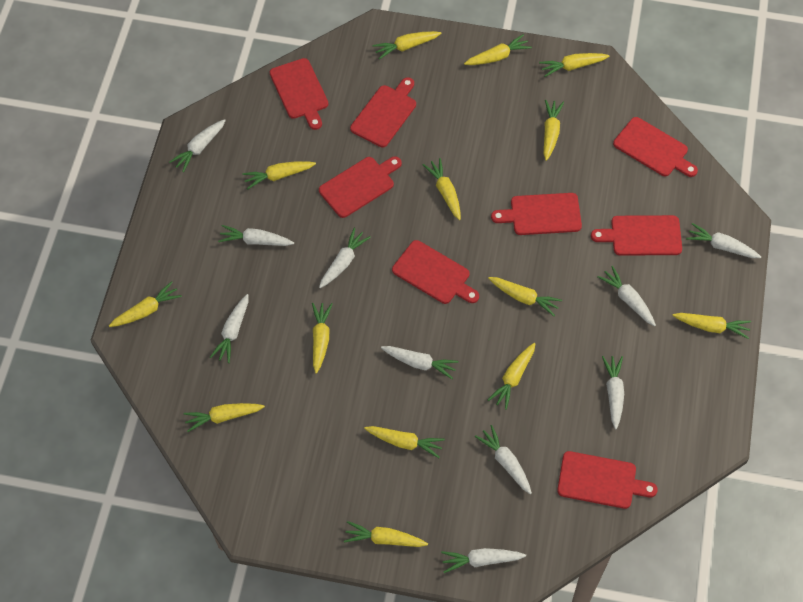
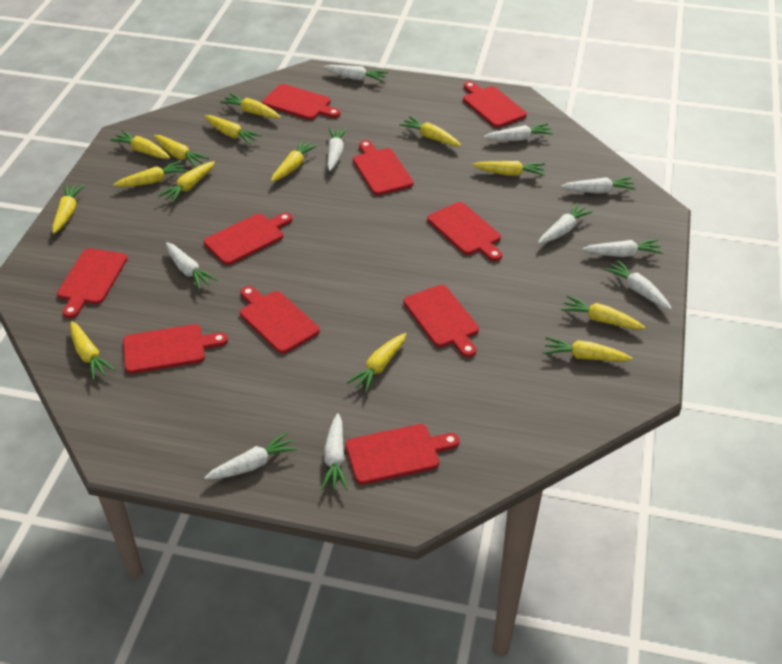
red cutting board: 8 -> 10

